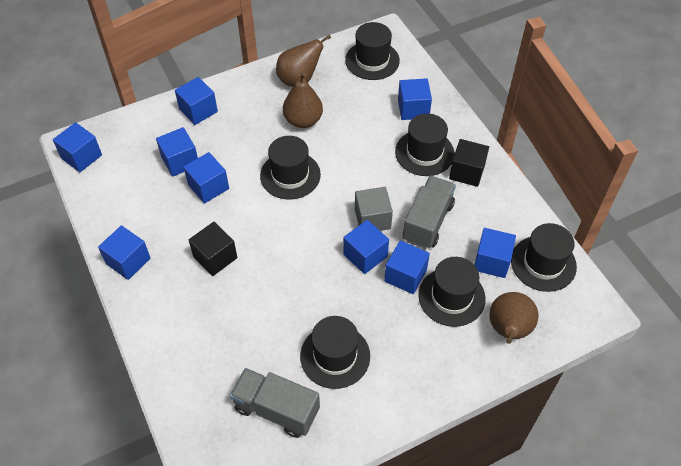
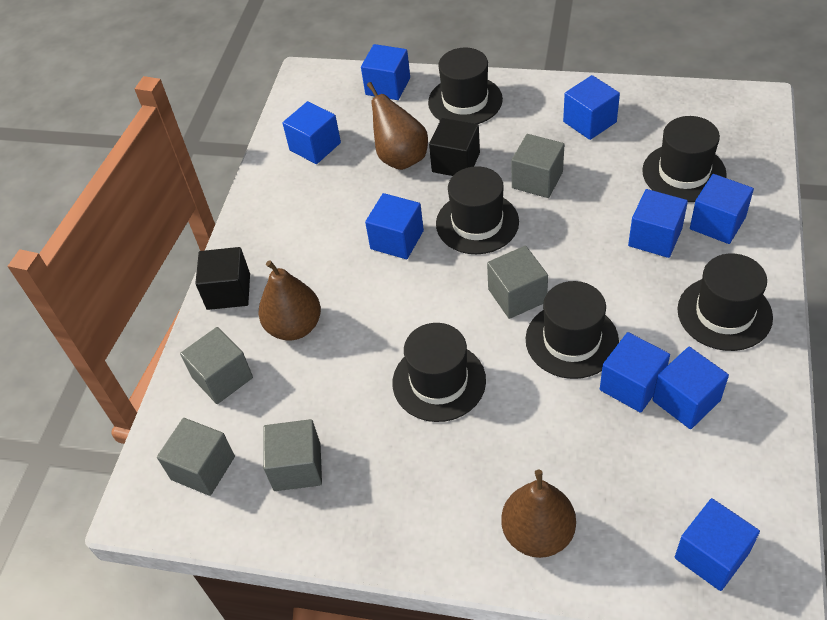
grey cube: 1 -> 5
grey truck: 2 -> 0

